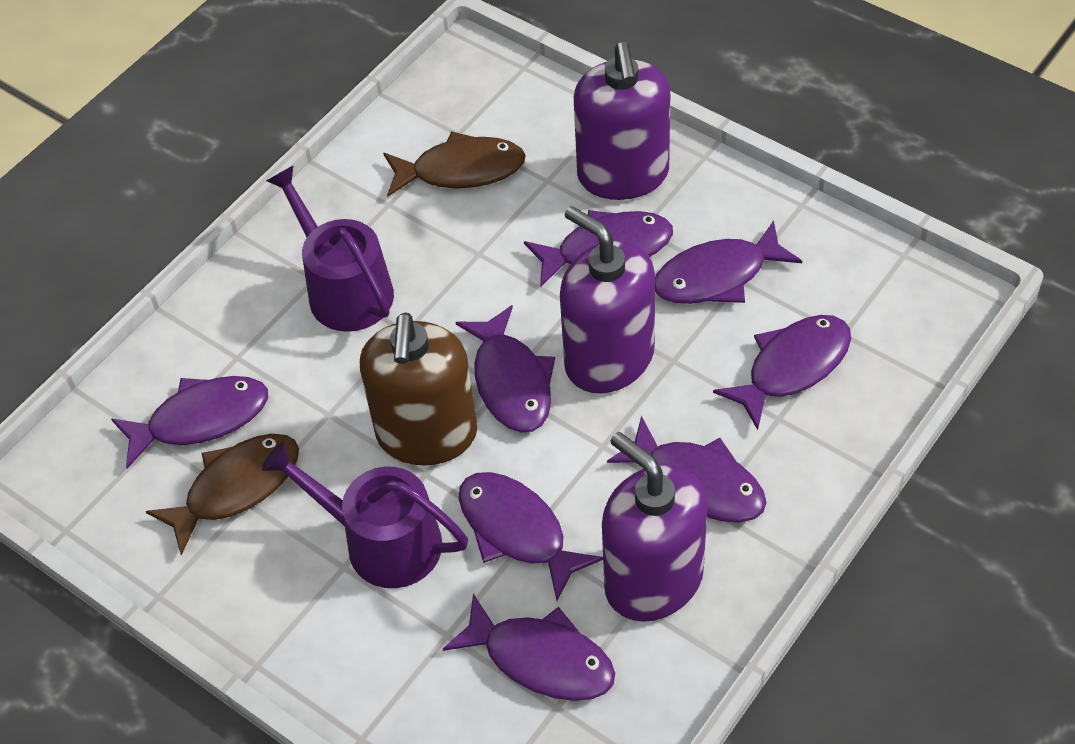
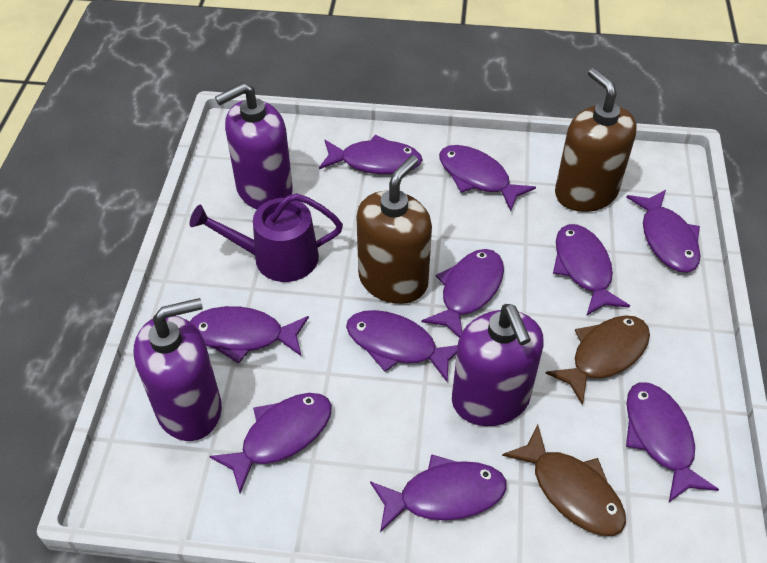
brown soap dispenser: 1 -> 2
purple fish: 8 -> 10
purple watering can: 2 -> 1

